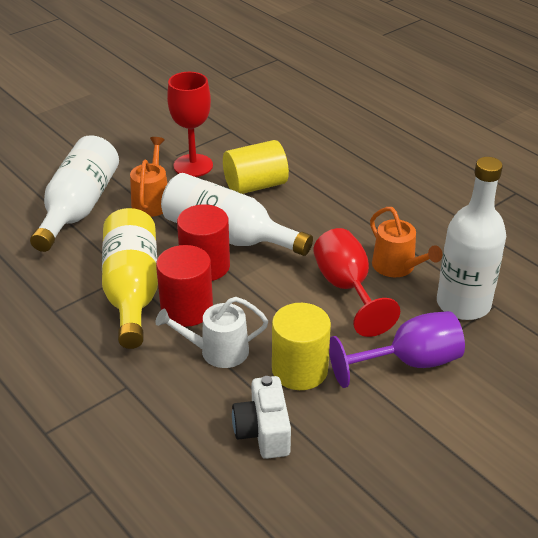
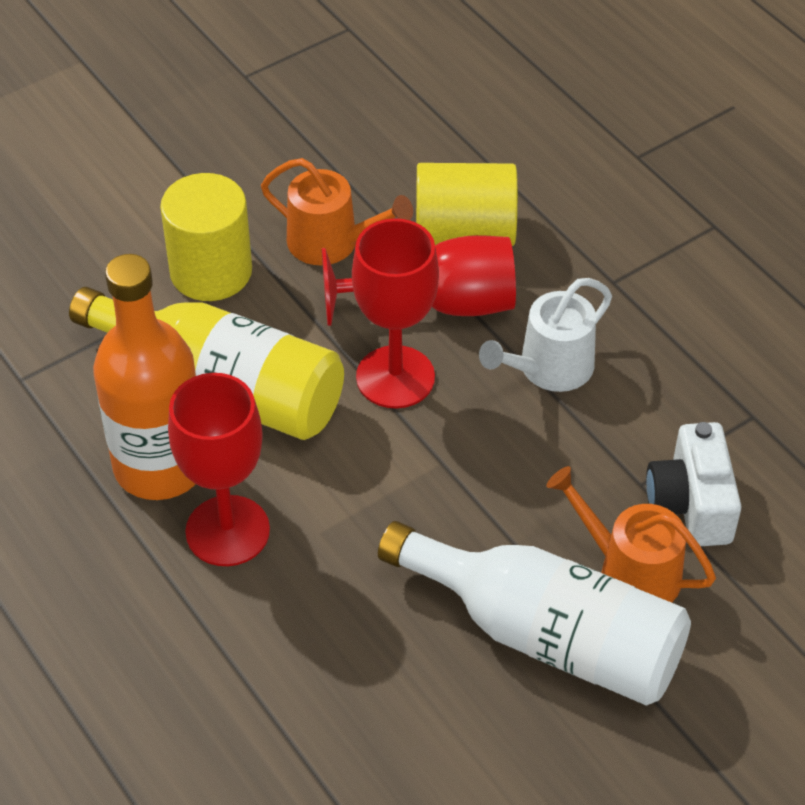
orange bottle: 0 -> 1
purple goblet: 1 -> 0
red cylinder: 2 -> 0
red goblet: 2 -> 3
white bottle: 3 -> 1

